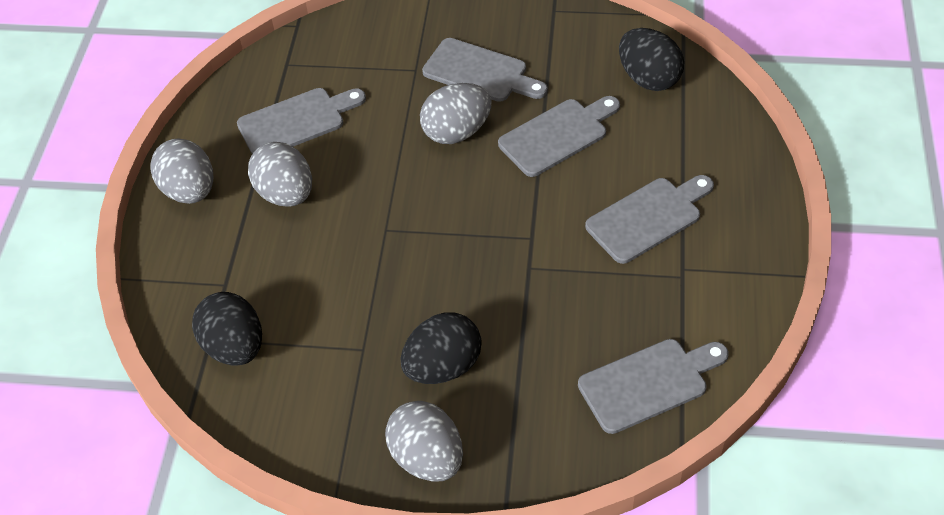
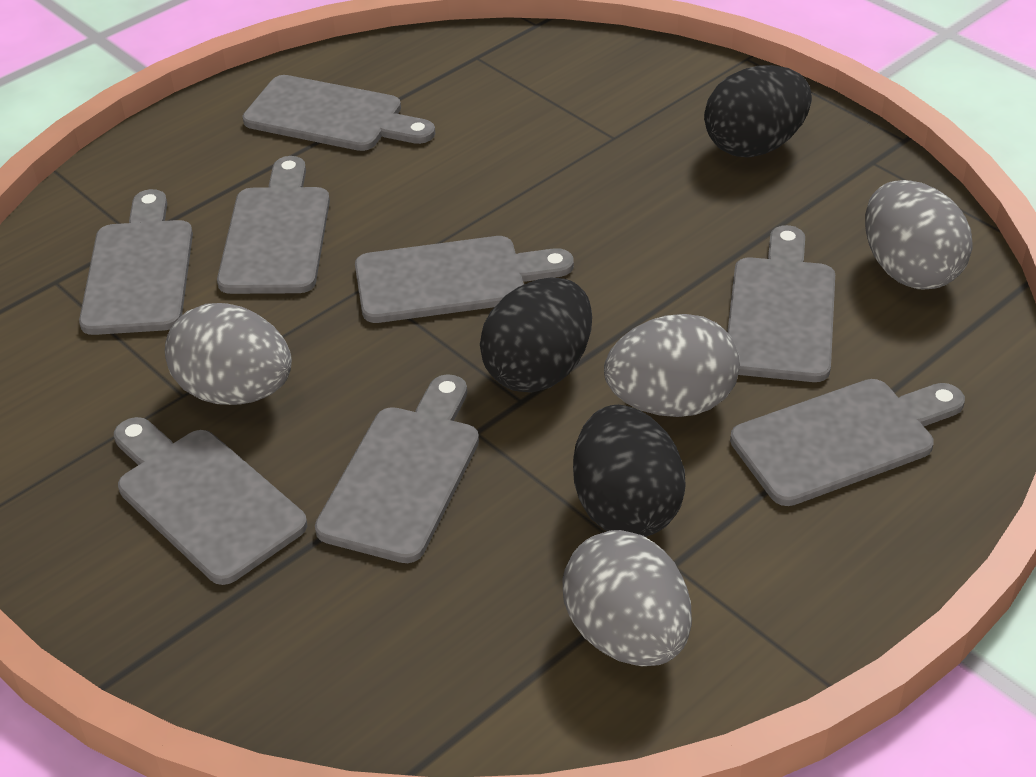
grey cutting board: 5 -> 8

